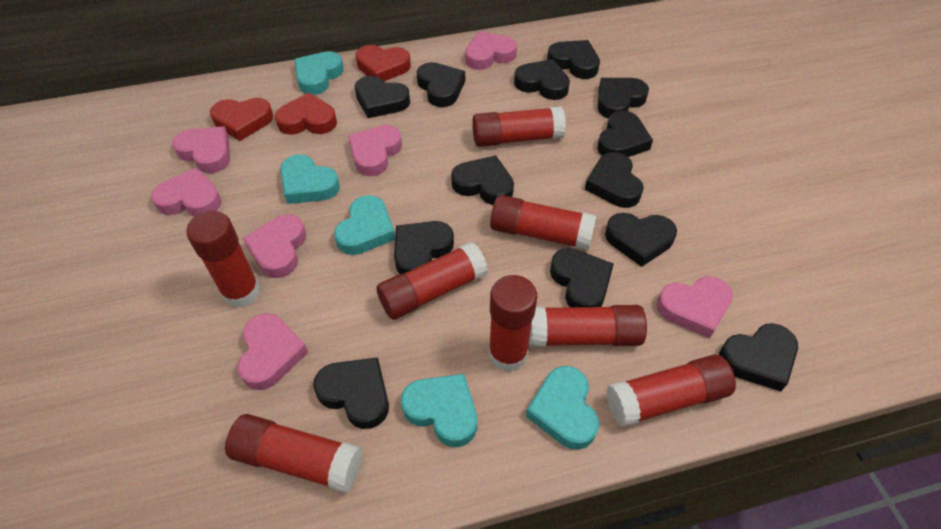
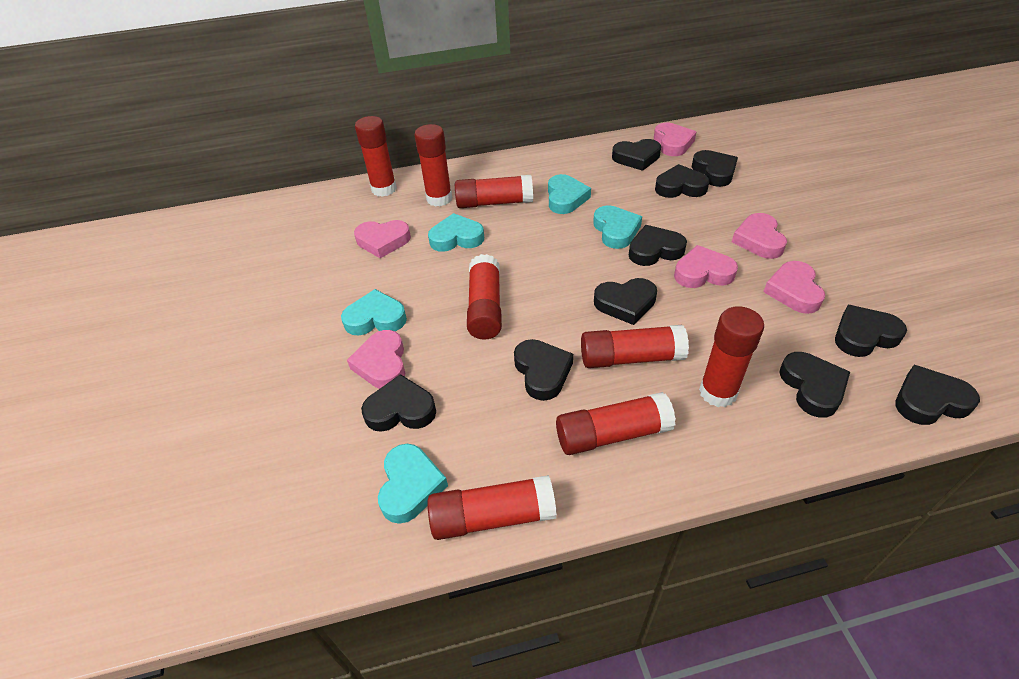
black heart: 13 -> 10
pink heart: 7 -> 6
red heart: 3 -> 0

